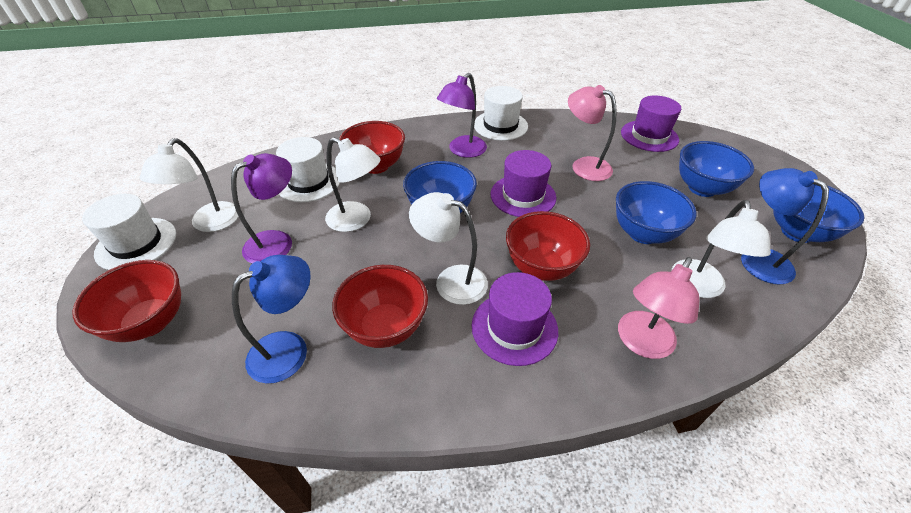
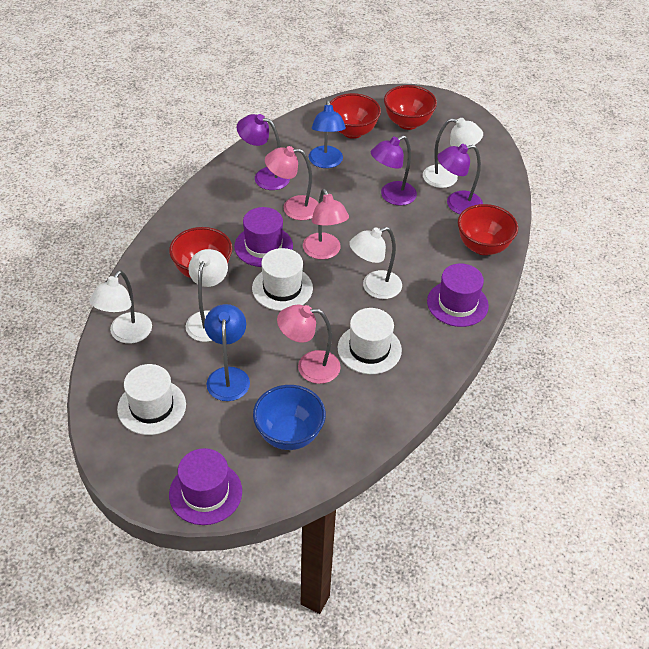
blue bowl: 4 -> 1
pink lamp: 2 -> 3
purple lamp: 2 -> 3

